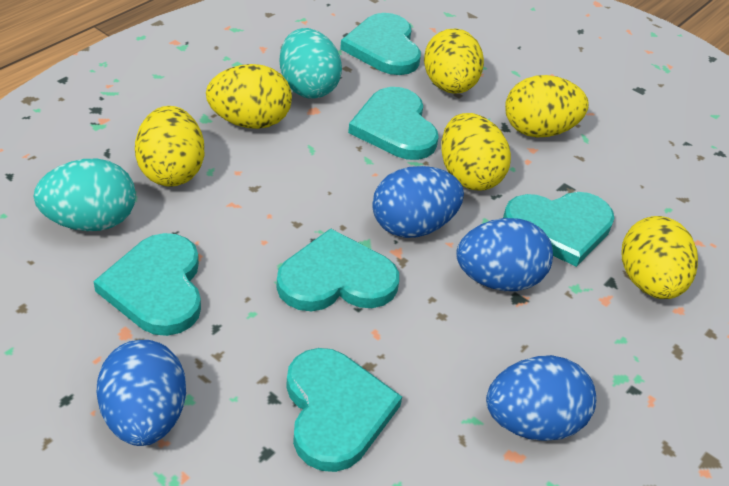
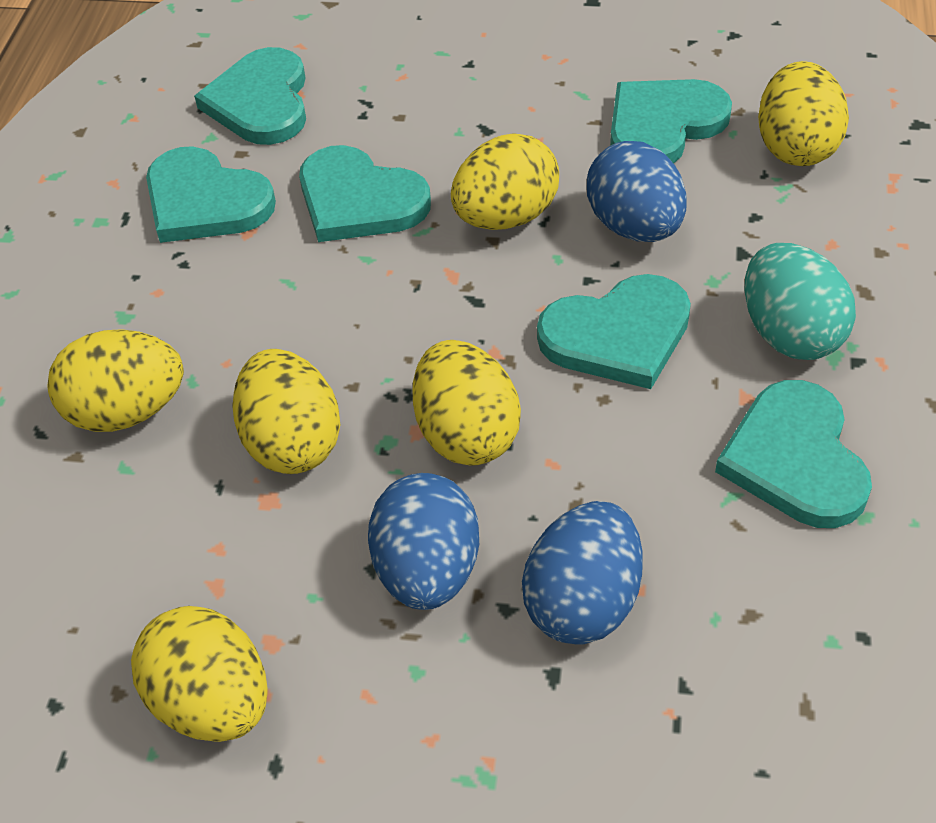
blue egg: 4 -> 3
turquoise egg: 2 -> 1

